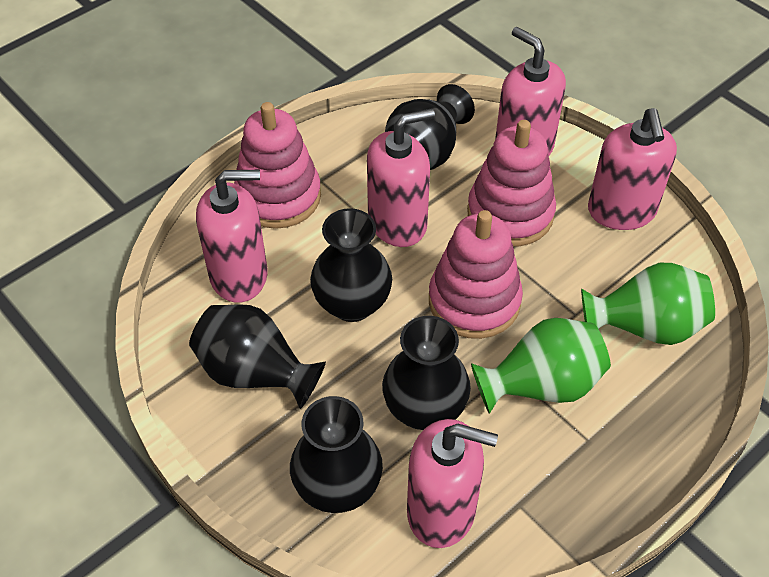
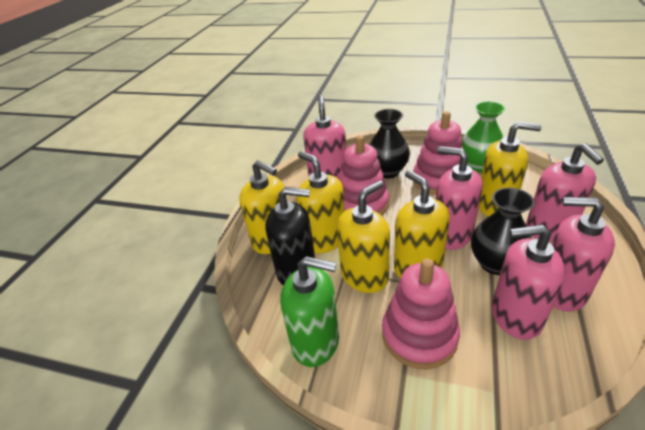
black soap dispenser: 0 -> 1
black vase: 5 -> 2
green soap dispenser: 0 -> 1
green vase: 2 -> 1
yellow soap dispenser: 0 -> 5

